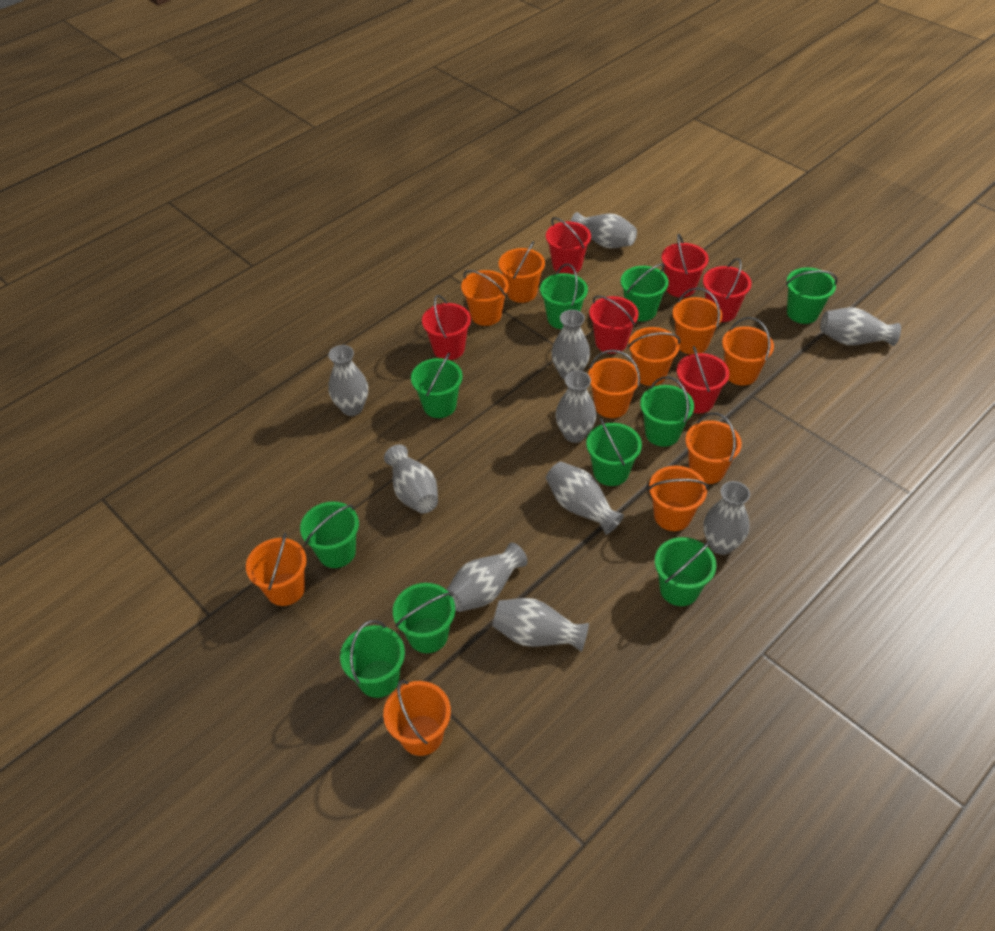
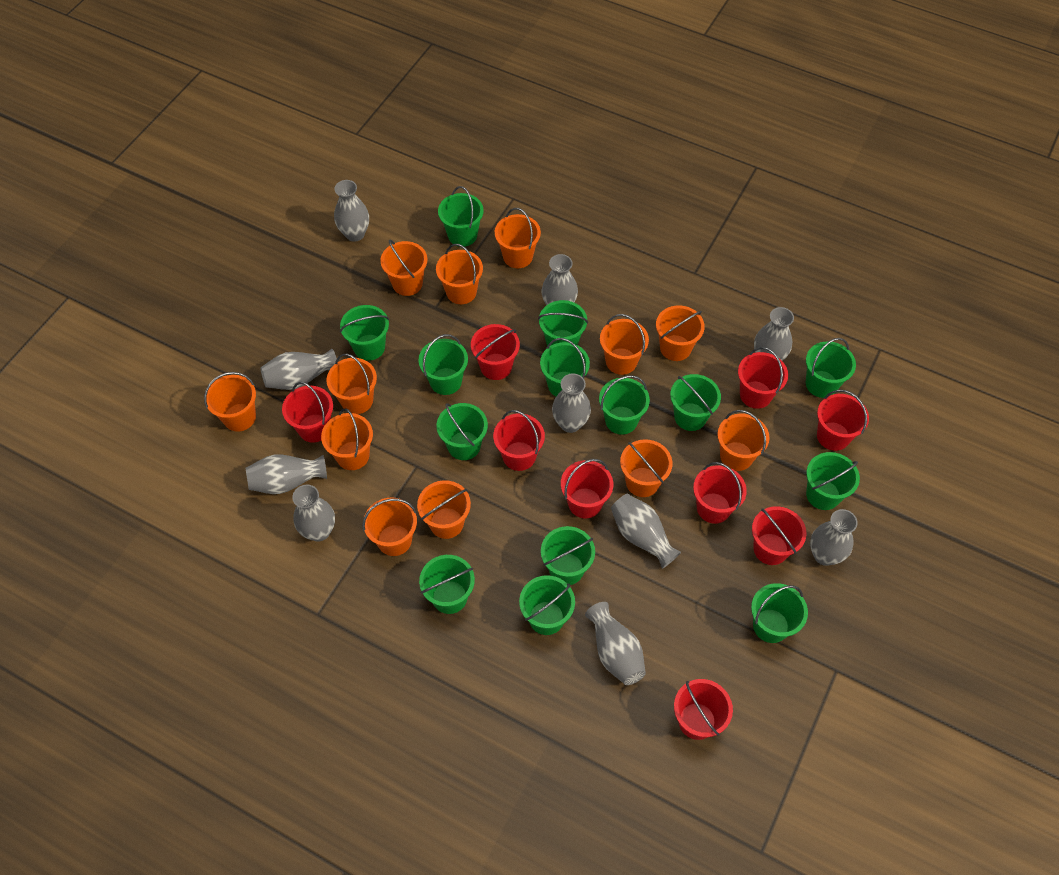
green bucket: 10 -> 14
orange bucket: 10 -> 12
red bucket: 6 -> 9

